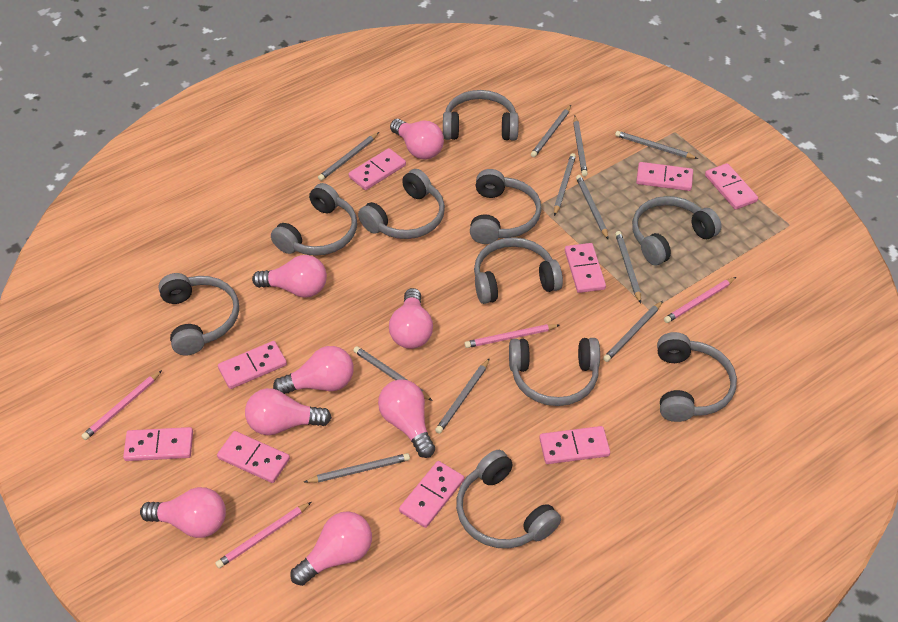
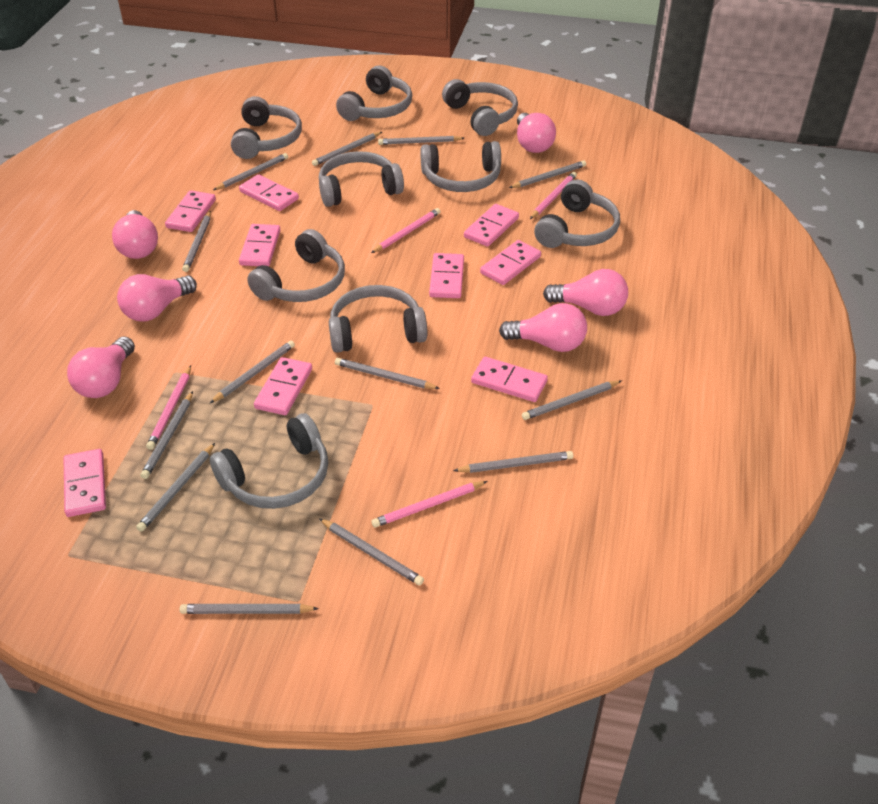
grey headphones: 10 -> 9
grey pencil: 11 -> 13
pink light bulb: 8 -> 6

